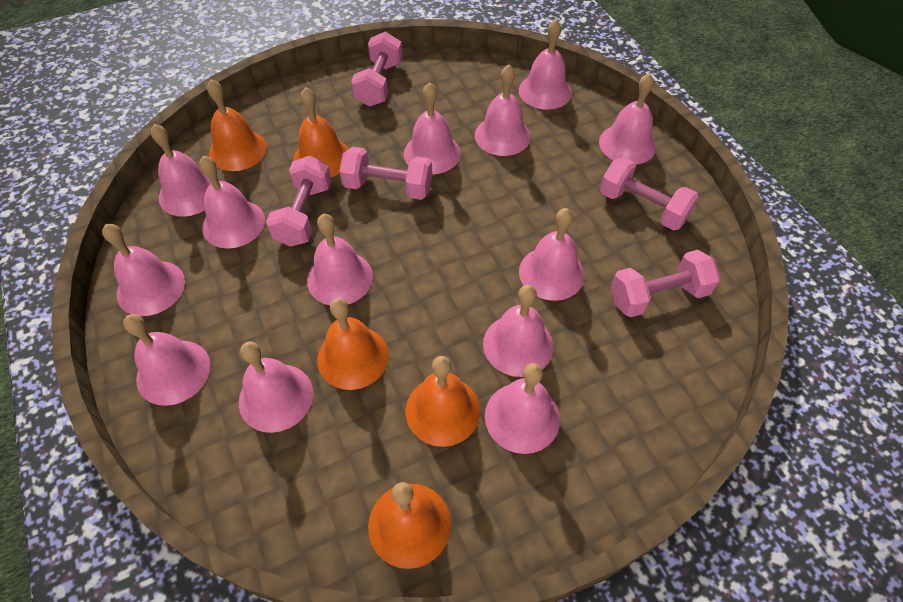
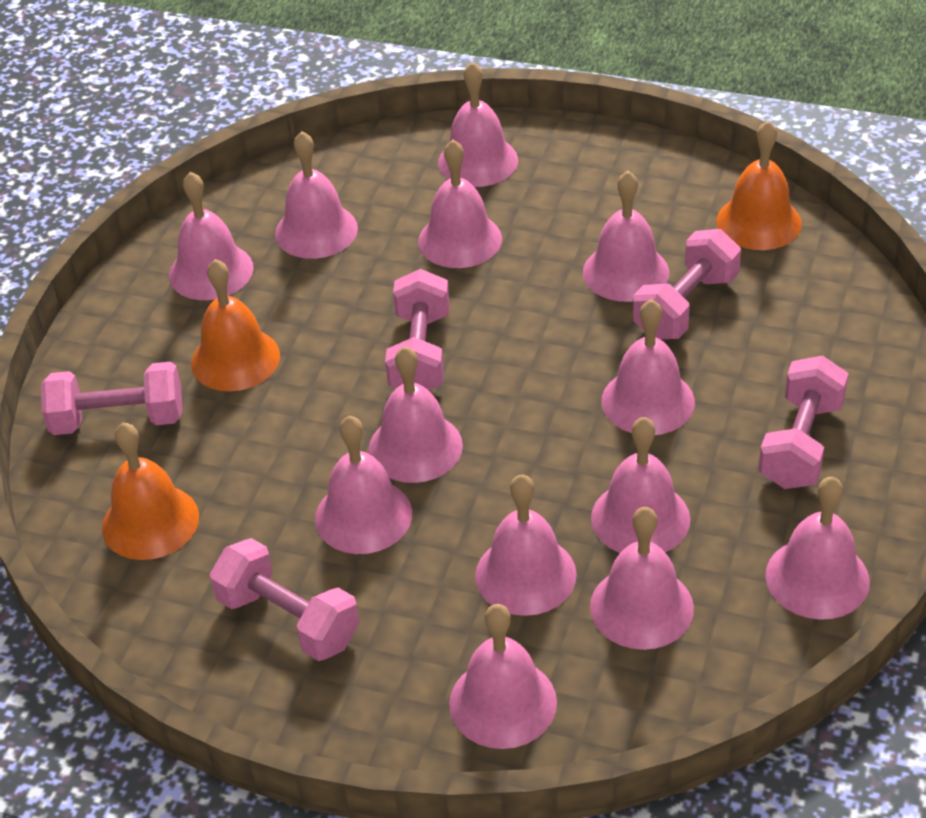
orange bell: 5 -> 3

